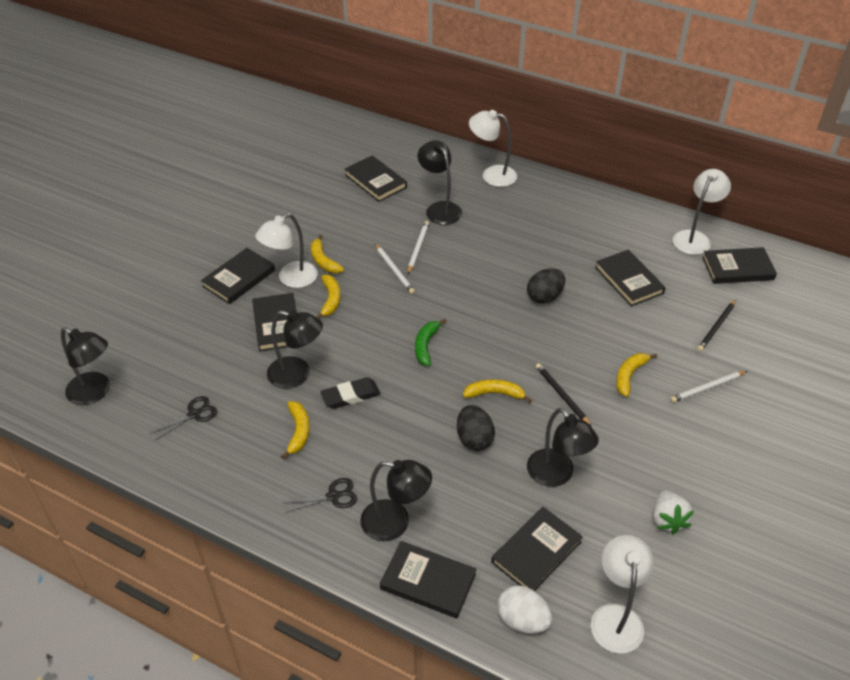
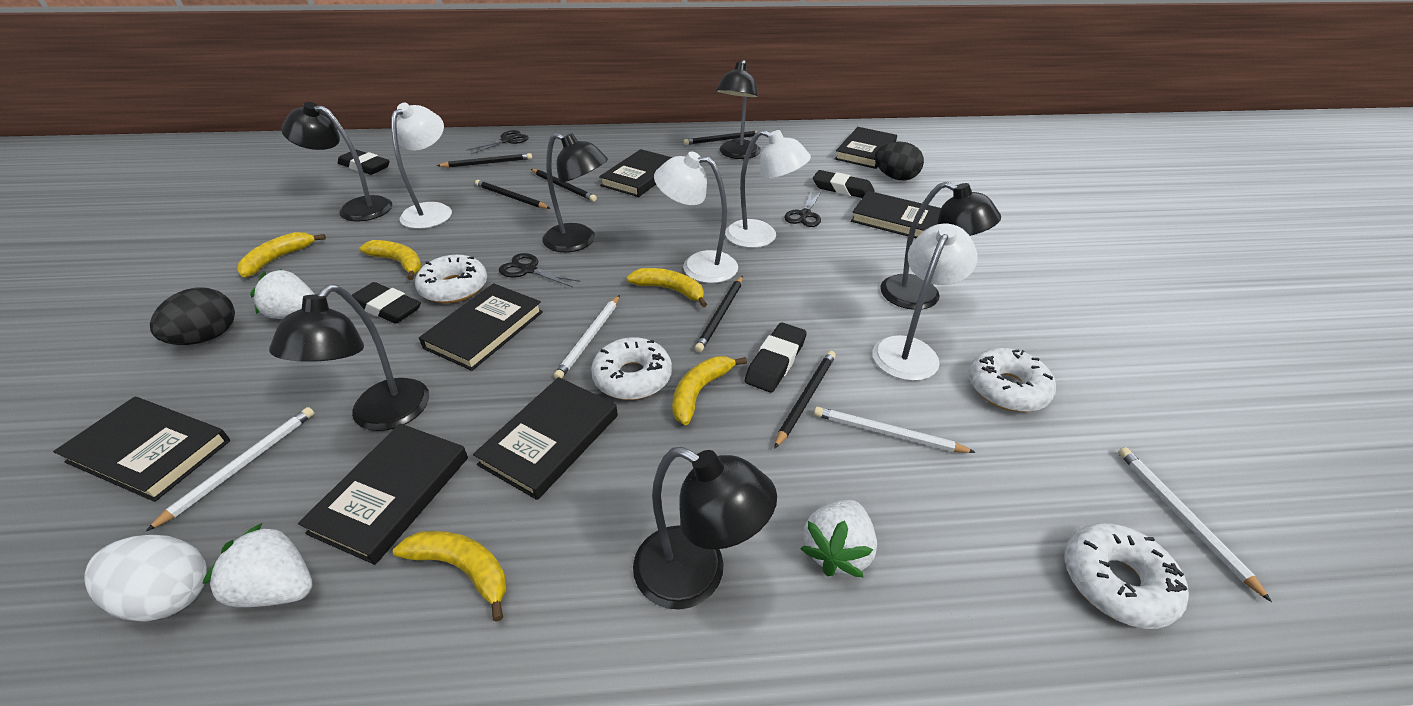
black eraser: 1 -> 4
black lamp: 5 -> 6
black pencil: 2 -> 6
black scissors: 2 -> 3
green banana: 1 -> 0
white donut: 0 -> 4
white pencil: 3 -> 4
white strawberry: 1 -> 3

